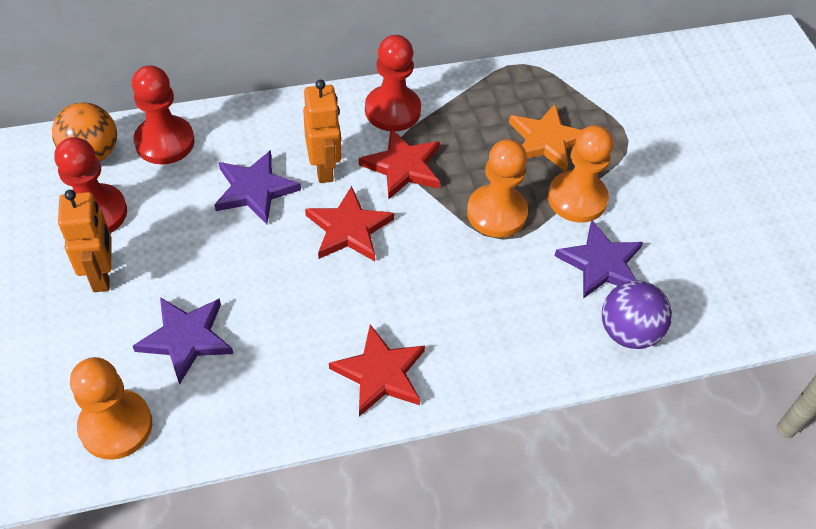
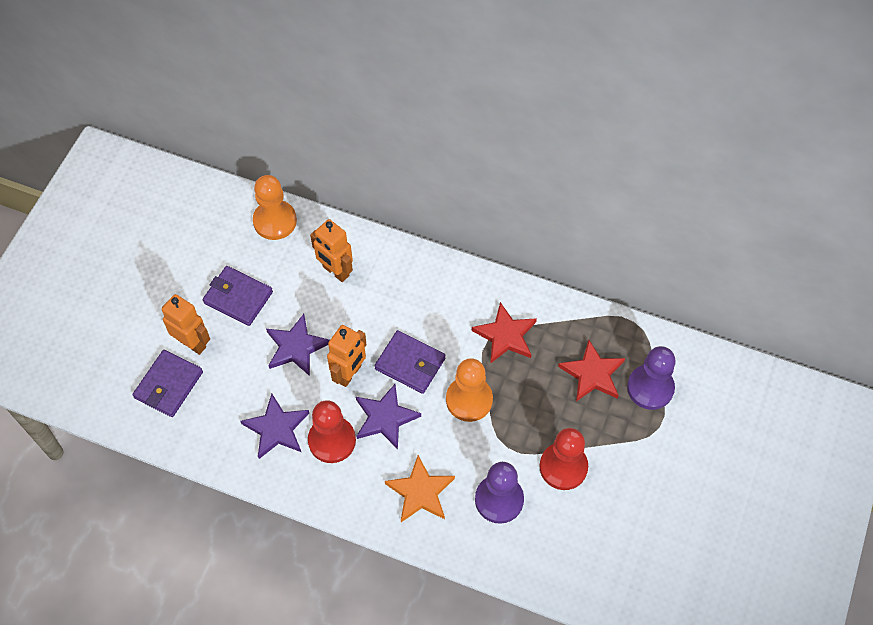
orange ball: 1 -> 0
orange pawn: 3 -> 2
orange robot: 2 -> 3
purple ball: 1 -> 0
purple pawn: 0 -> 2
purple wallet: 0 -> 3
red pawn: 3 -> 2
red star: 3 -> 2

